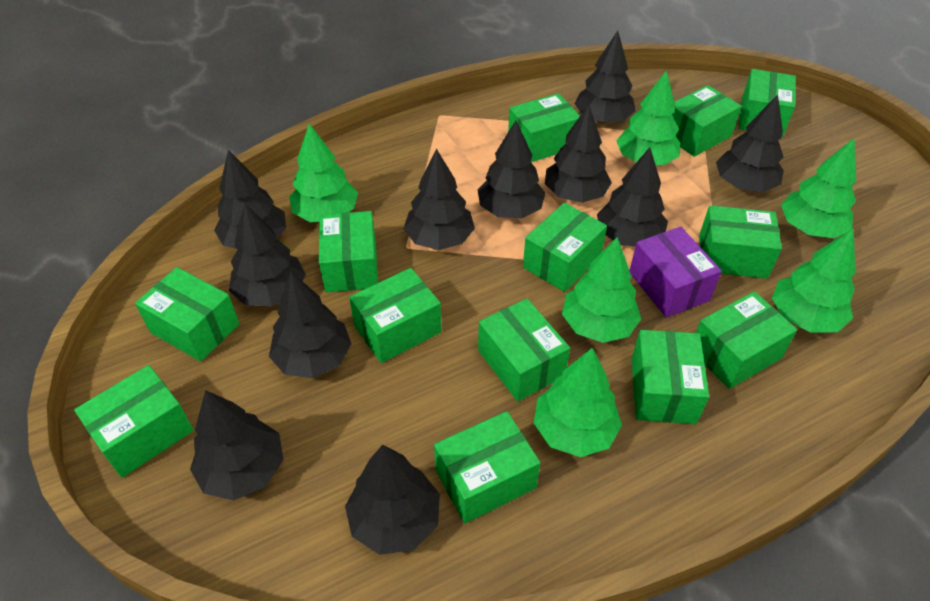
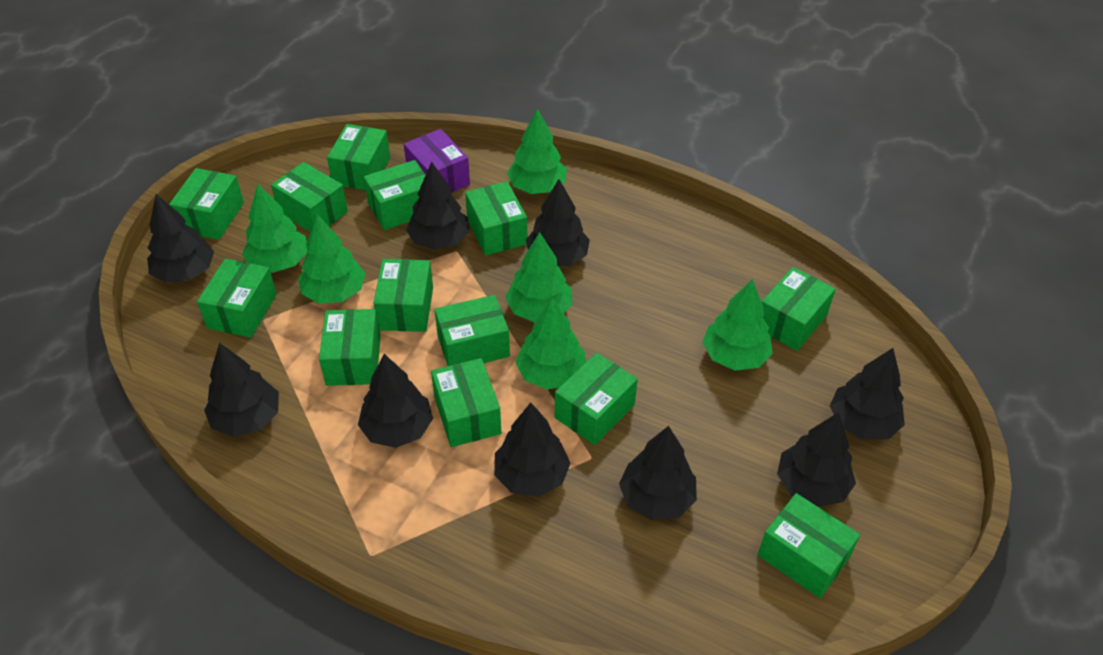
black tree: 11 -> 9

